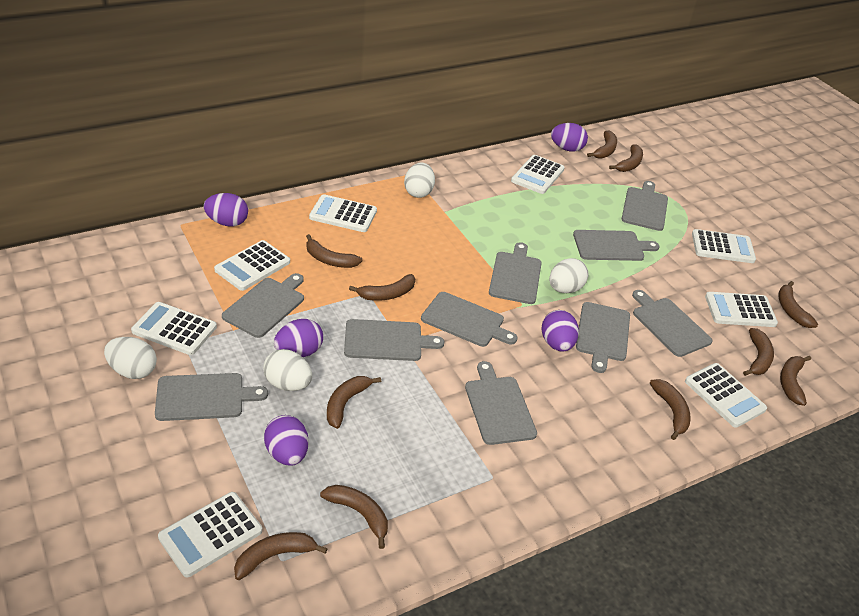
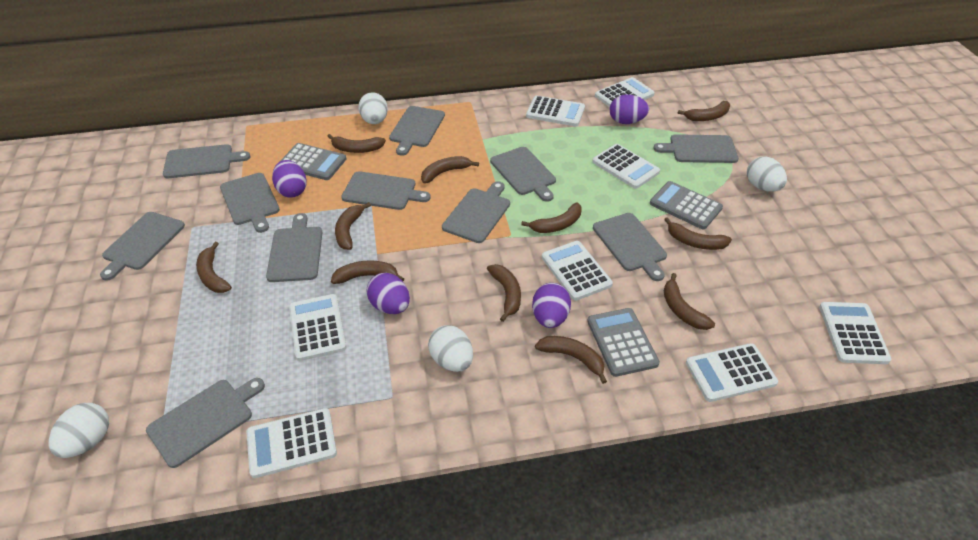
grey calculator: 0 -> 3
grey cutting board: 10 -> 11
purple egg: 5 -> 4

